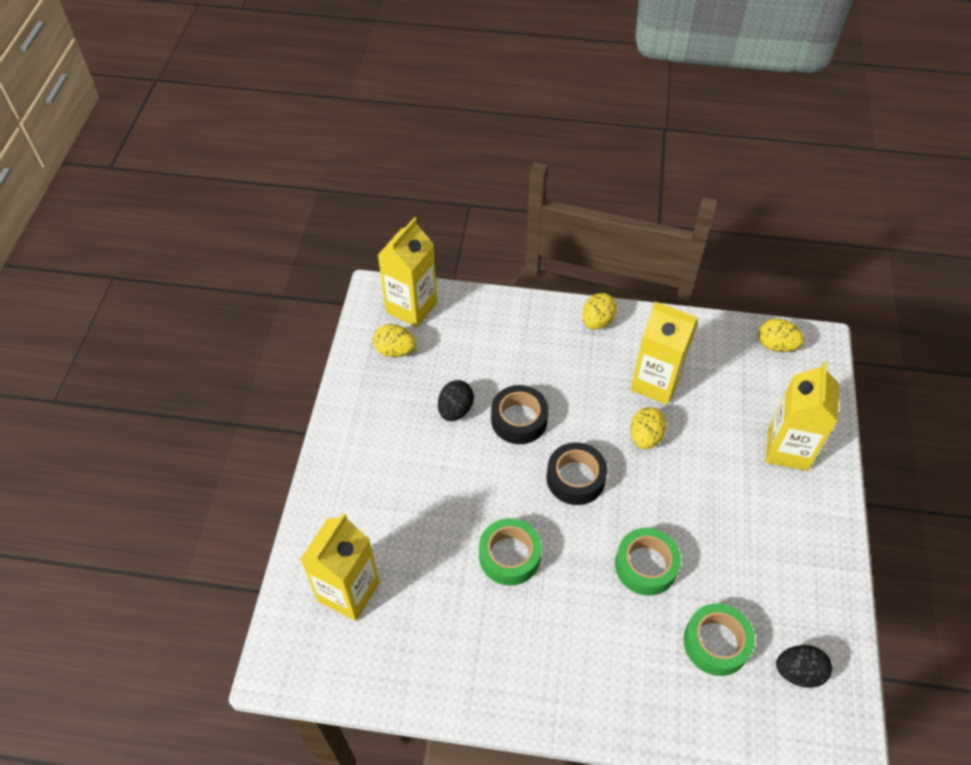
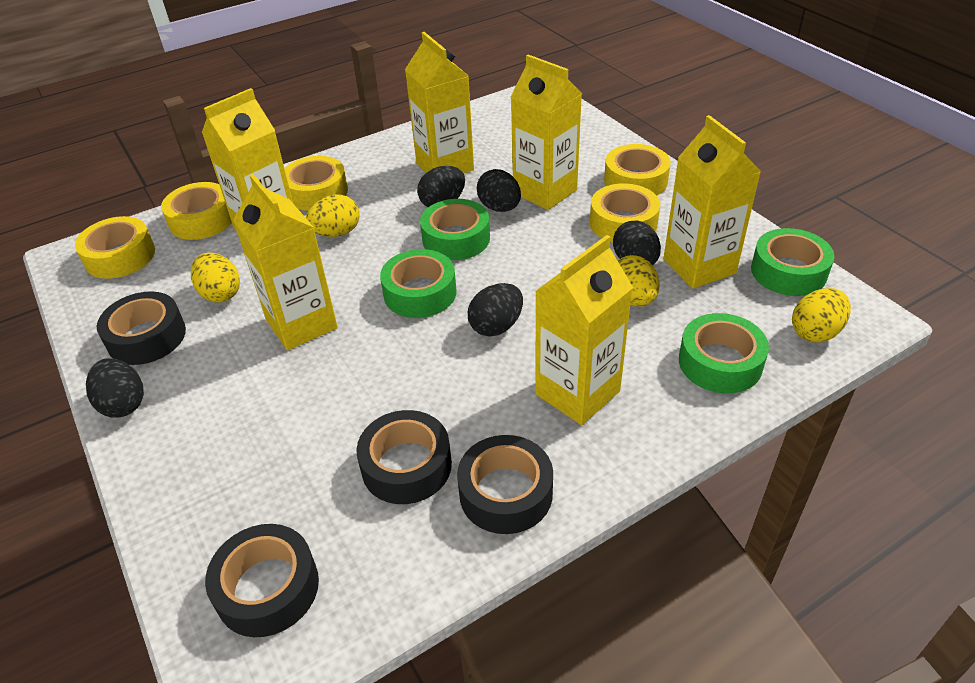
black egg: 2 -> 5
black tape: 2 -> 4
green tape: 3 -> 4
yellow carton: 4 -> 6
yellow tape: 0 -> 5

